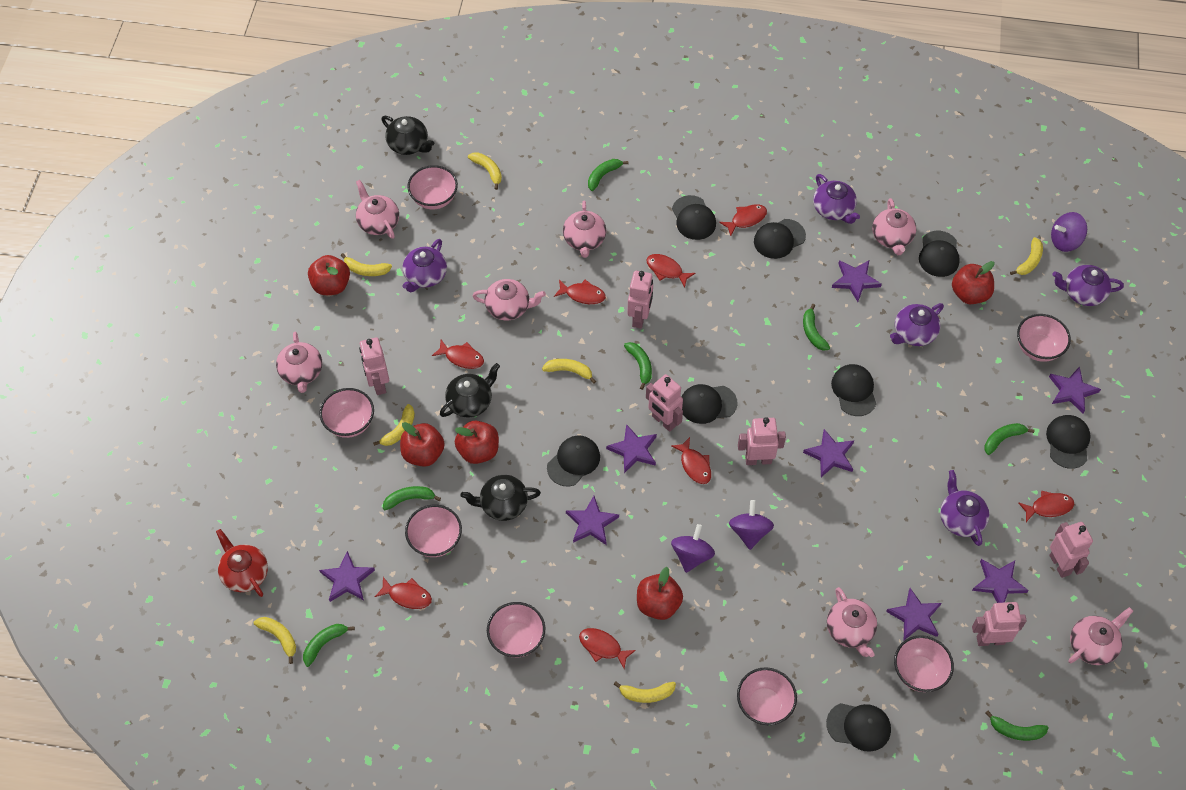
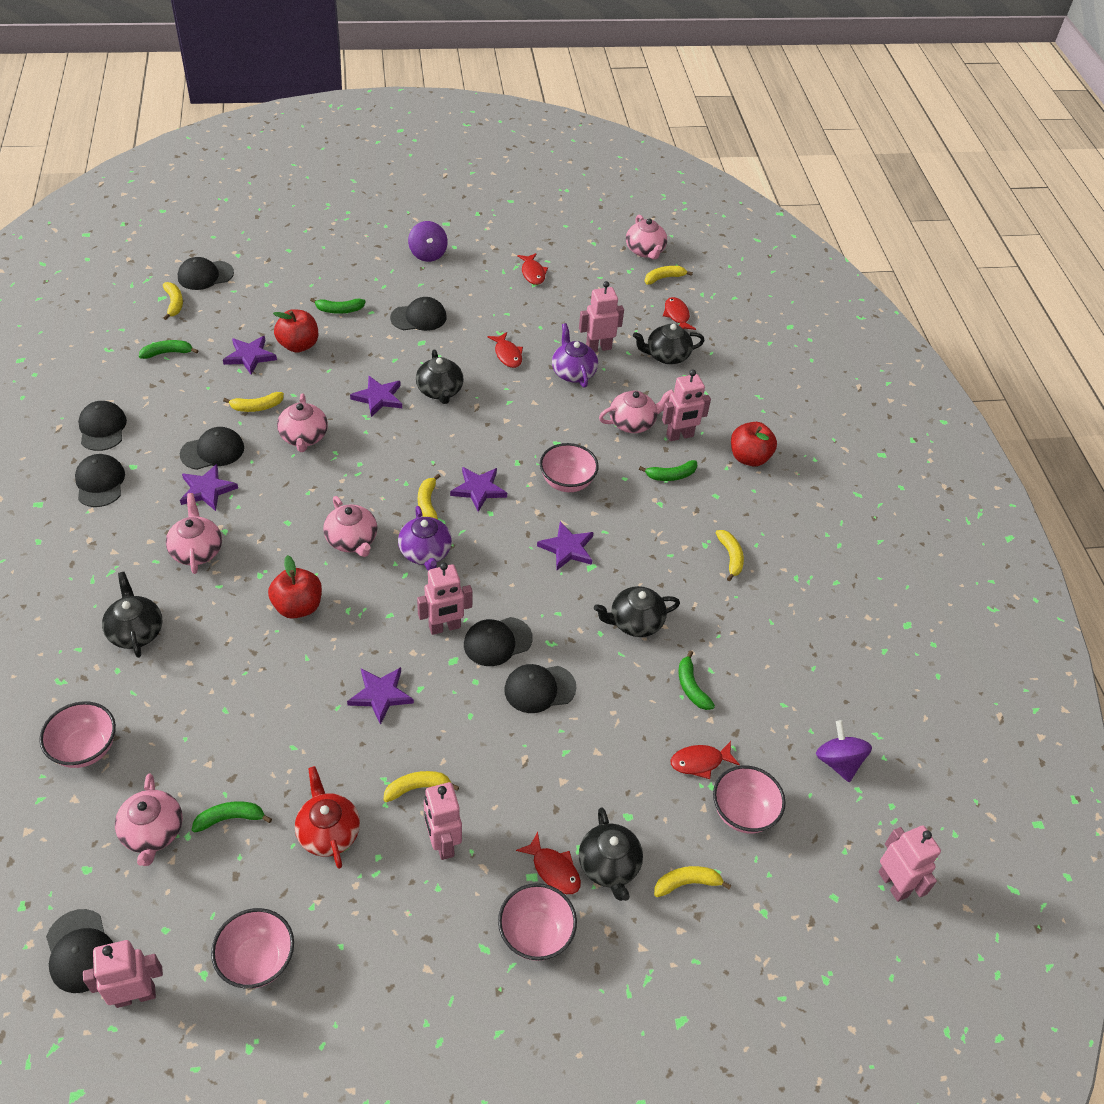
black teapot: 3 -> 5
green banana: 7 -> 5
pink bowl: 7 -> 5
pink teapot: 7 -> 6
purple spinning top: 3 -> 2
purple star: 8 -> 6
purple teapot: 5 -> 2
red apple: 5 -> 3
red fish: 8 -> 5

